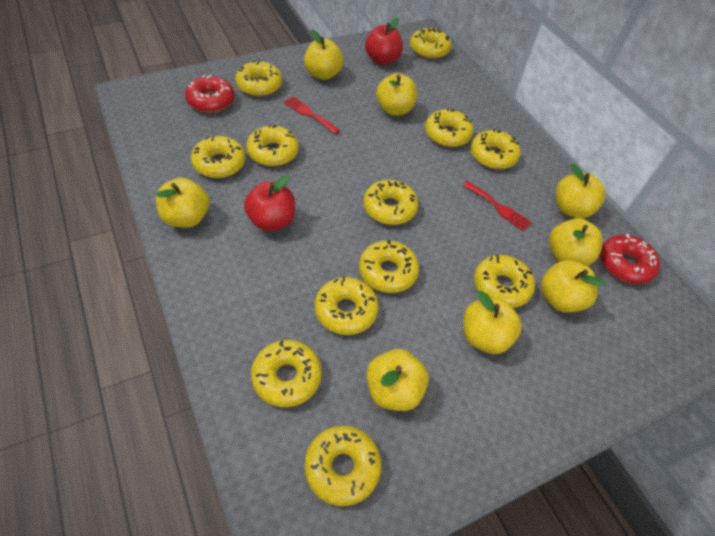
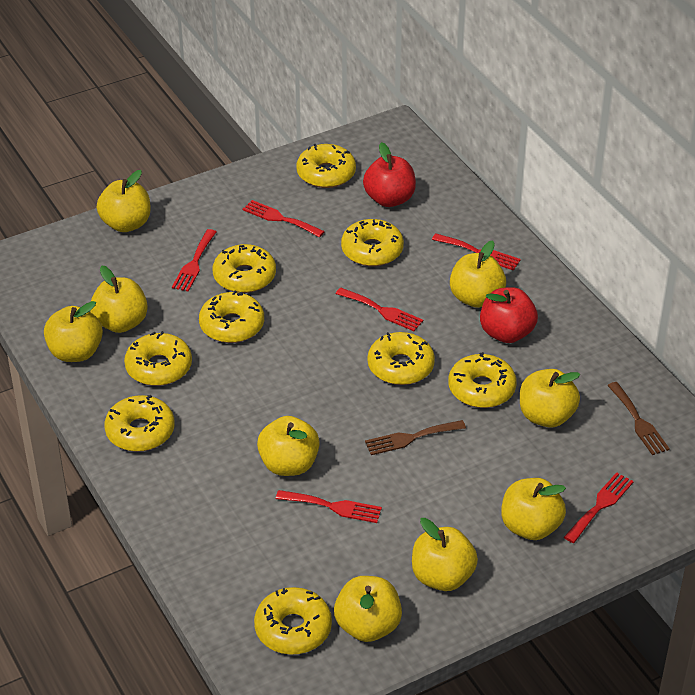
brown fork: 0 -> 2
red donut: 2 -> 0
red fork: 2 -> 6
yellow apple: 8 -> 9
yellow donut: 12 -> 9

